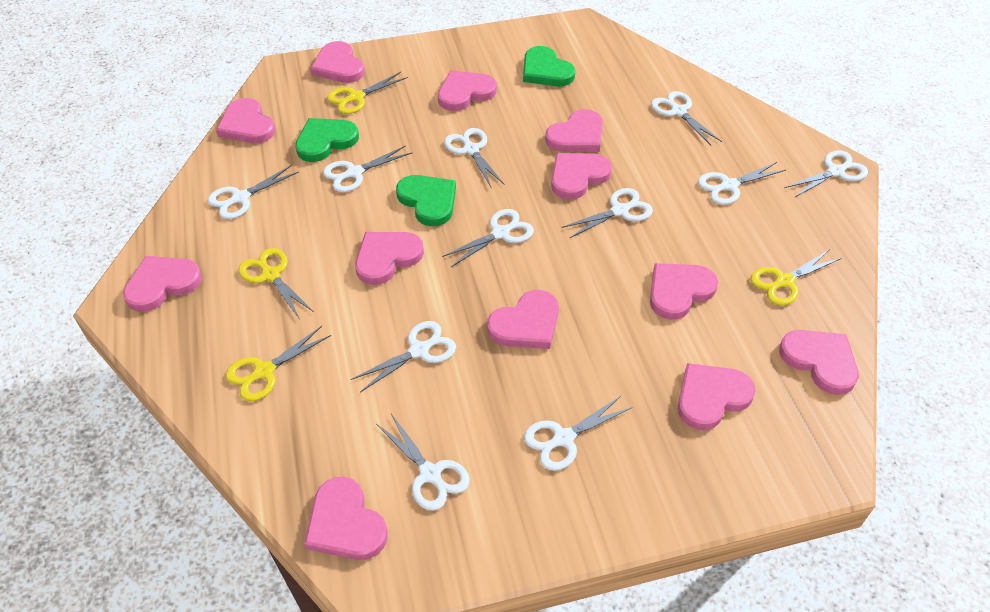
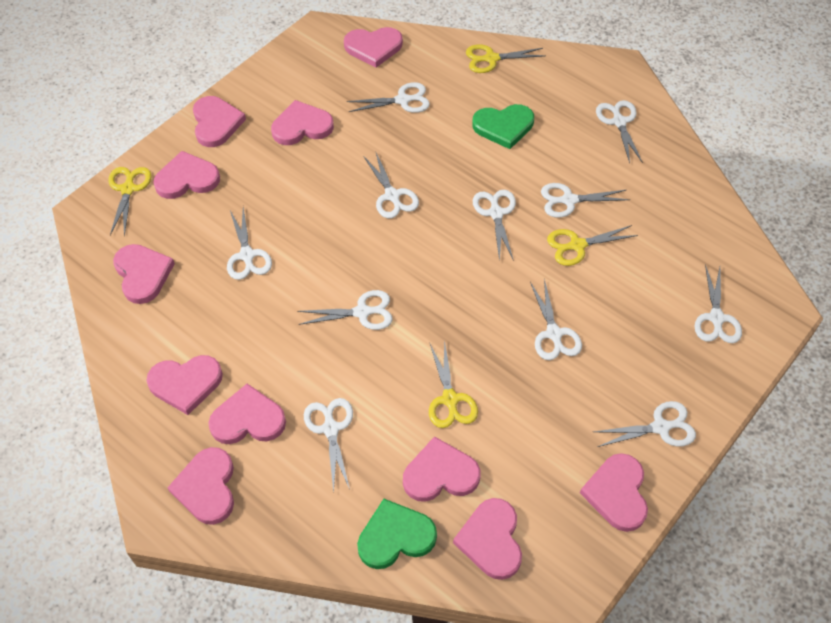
green heart: 3 -> 2
pink heart: 12 -> 11

